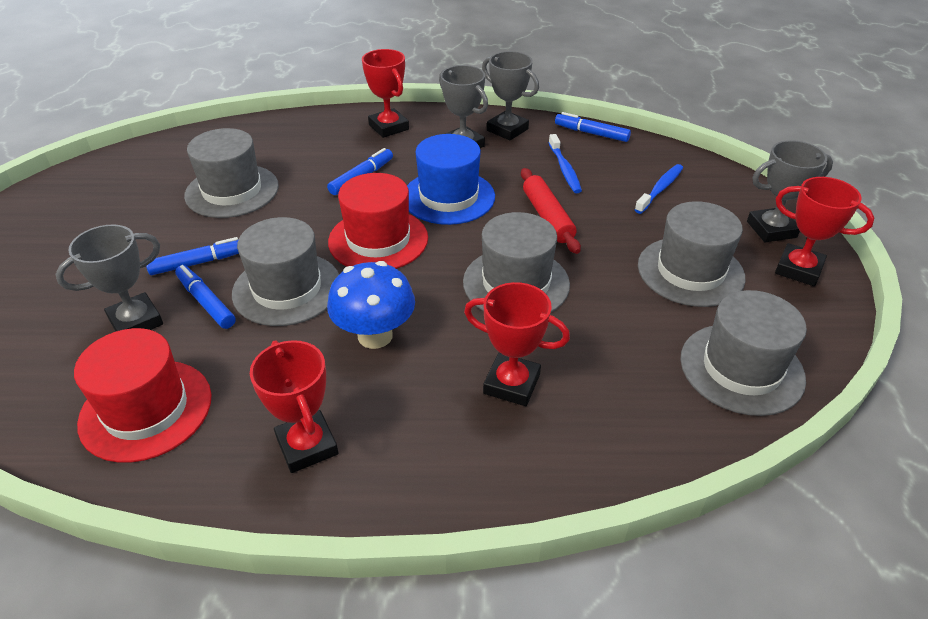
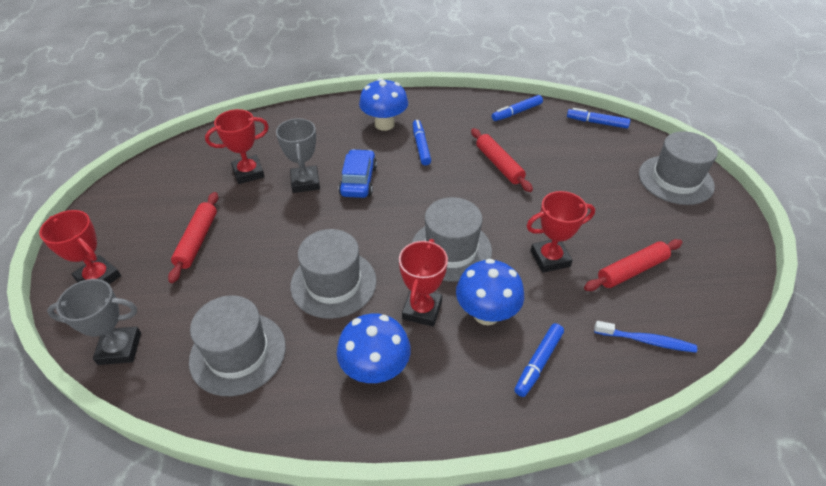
blue car: 0 -> 1
blue hat: 1 -> 0
blue mushroom: 1 -> 3
blue toothbrush: 2 -> 1
grey hat: 5 -> 4
grey trophy: 4 -> 2
red hat: 2 -> 0
red rolling pin: 1 -> 3

